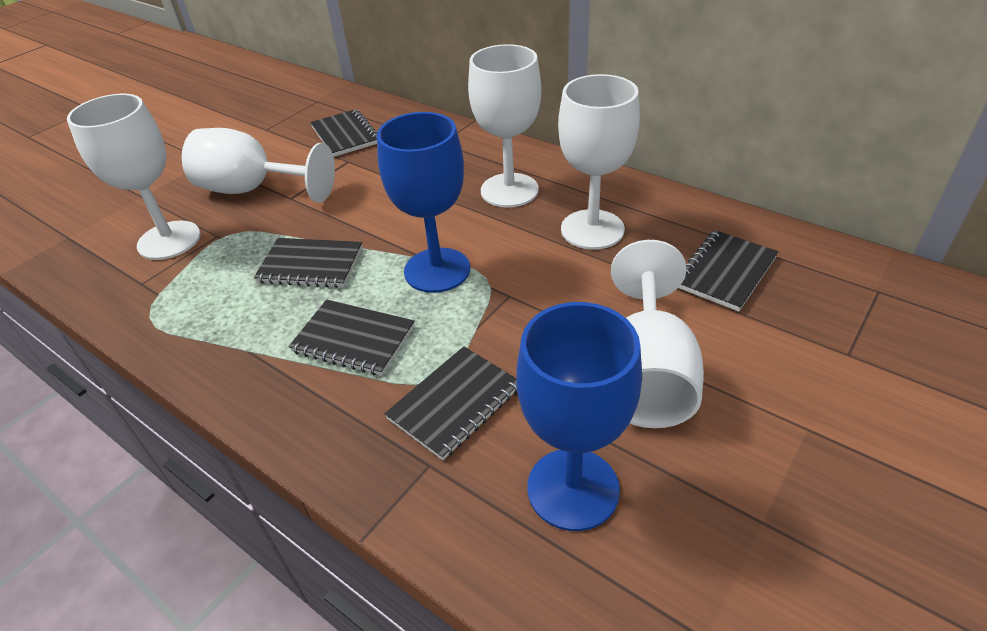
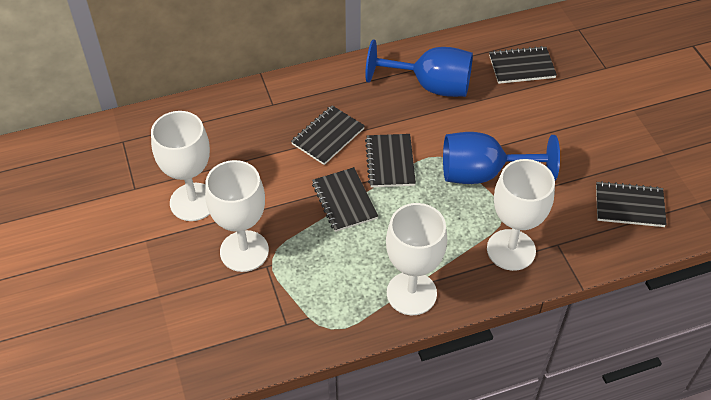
white goblet: 5 -> 4

